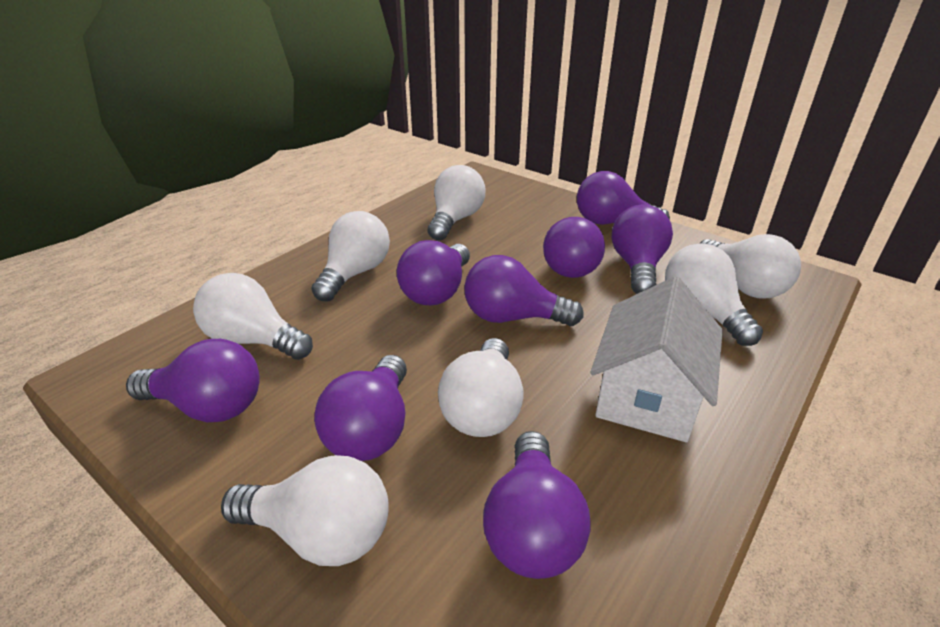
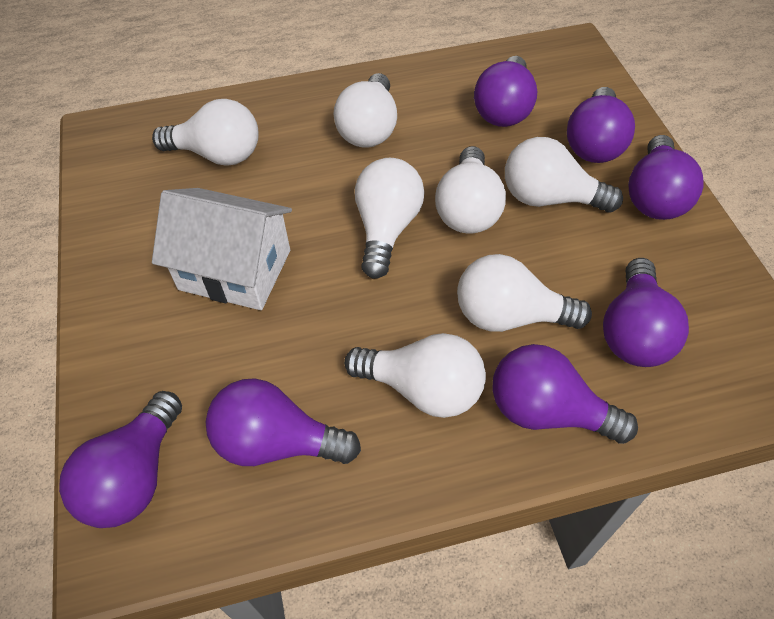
purple light bulb: 8 -> 7

